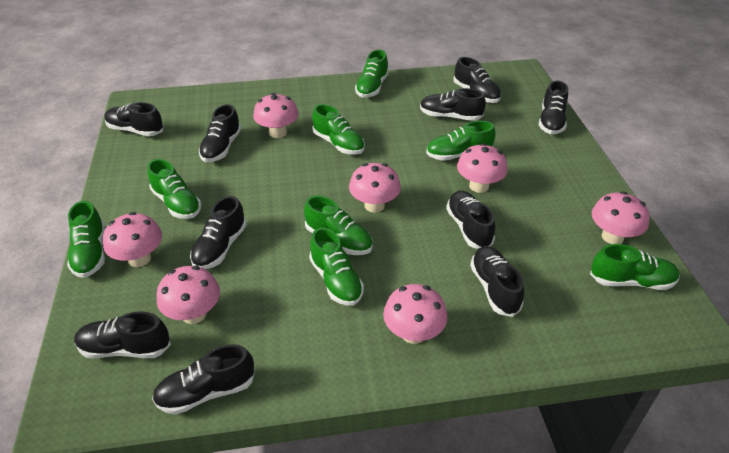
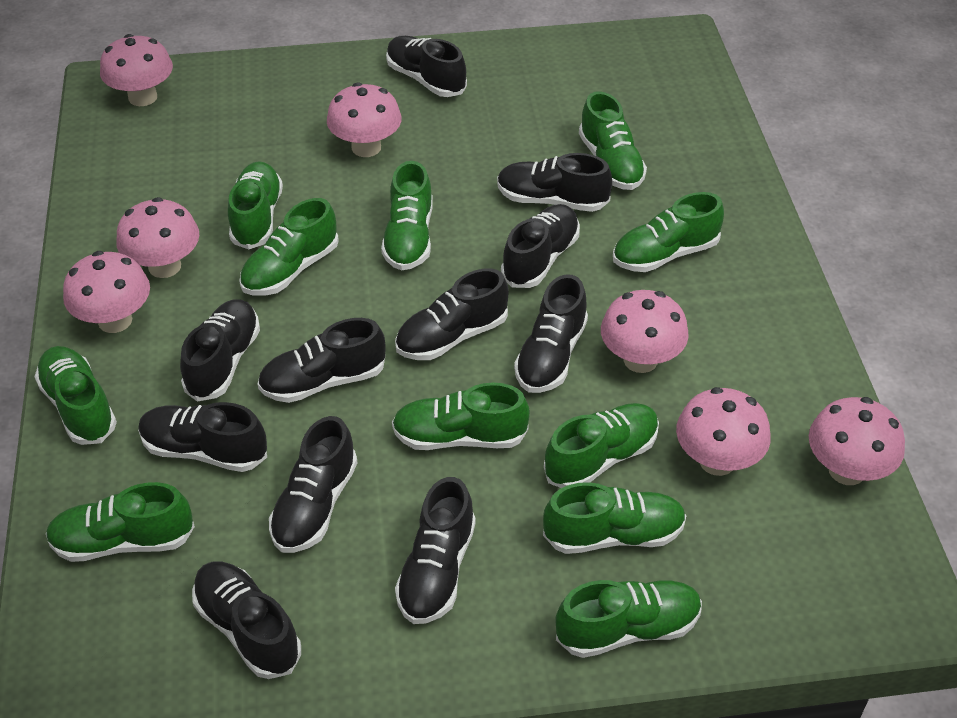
black shoe: 10 -> 11
green shoe: 8 -> 11

